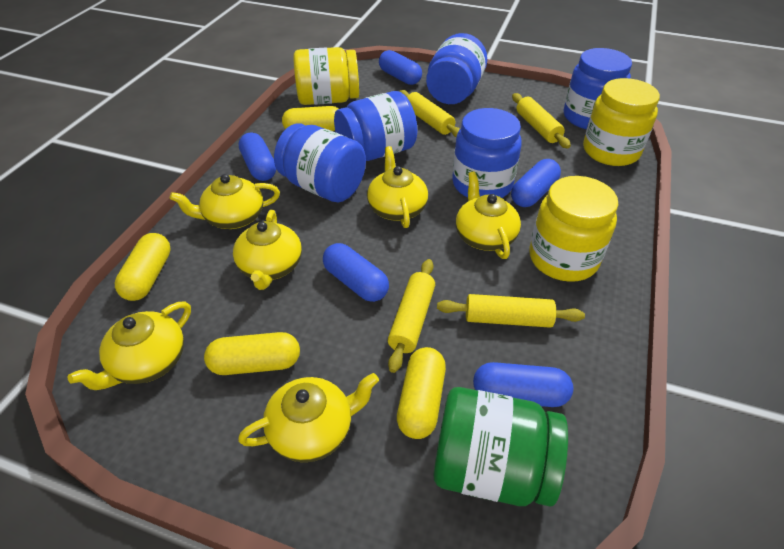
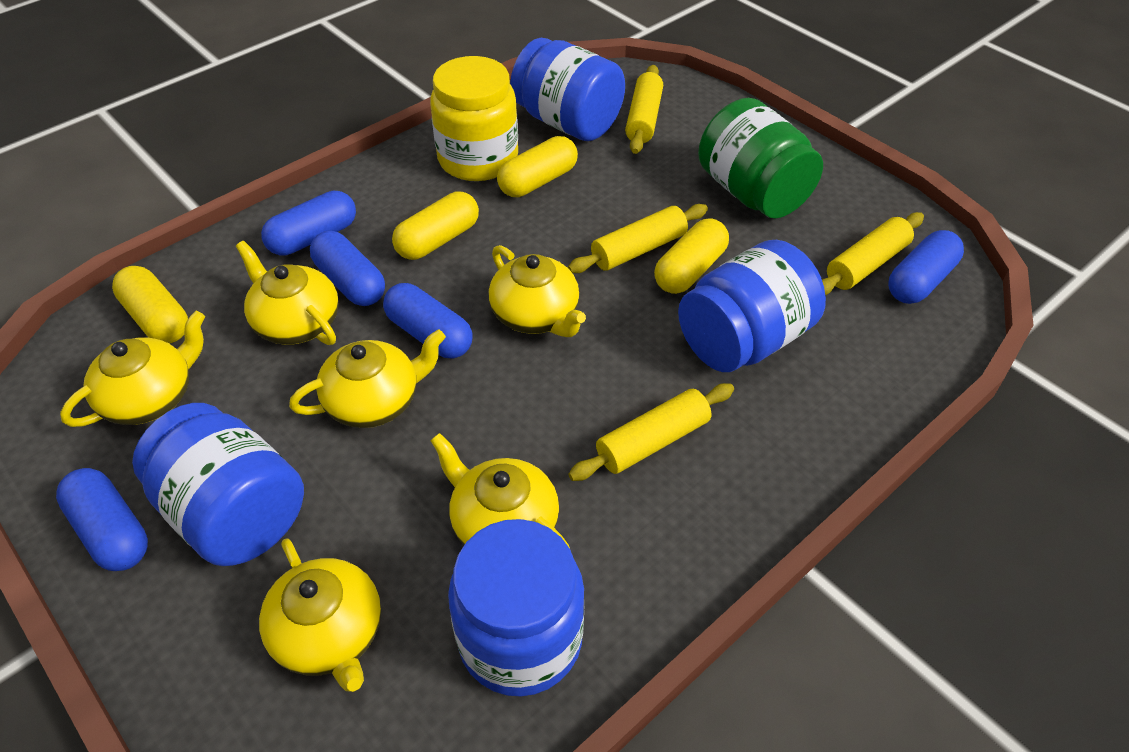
blue jar: 5 -> 4
yellow jar: 3 -> 1

